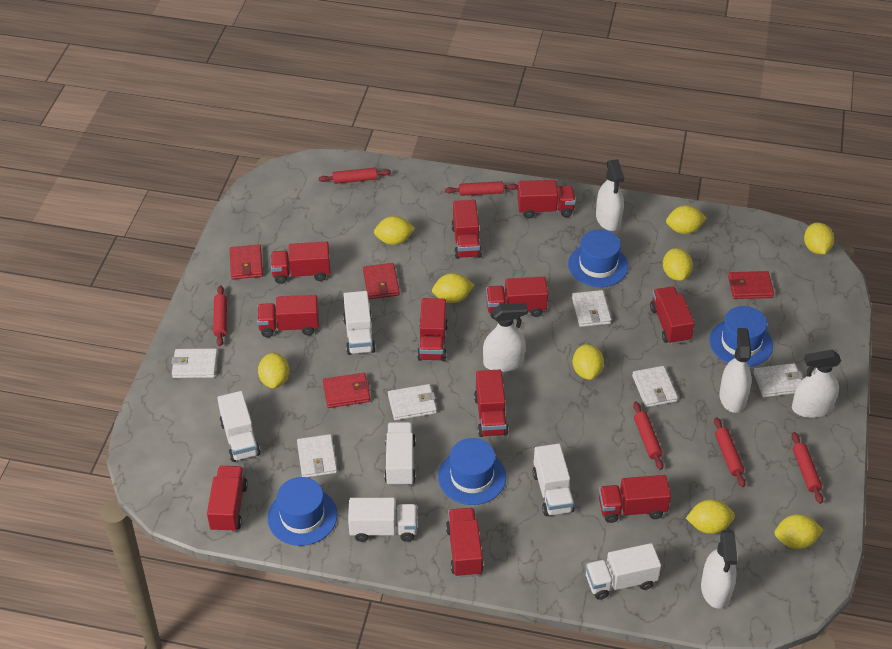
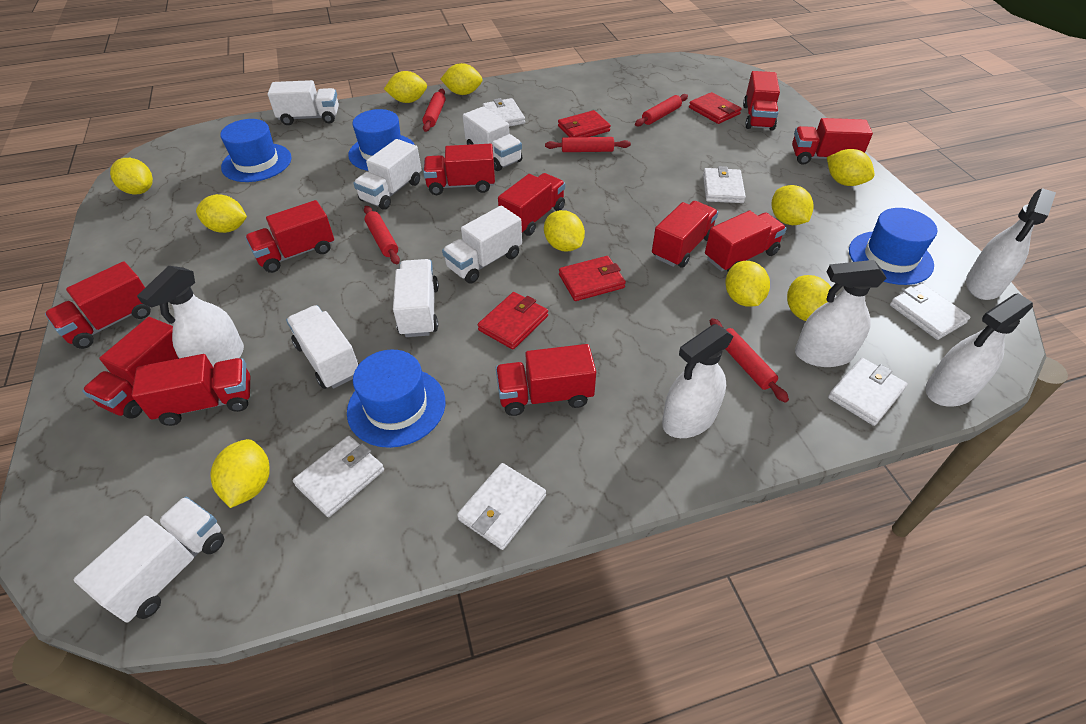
red rolling pin: 6 -> 5
white truck: 6 -> 7
yellow lemon: 9 -> 10

